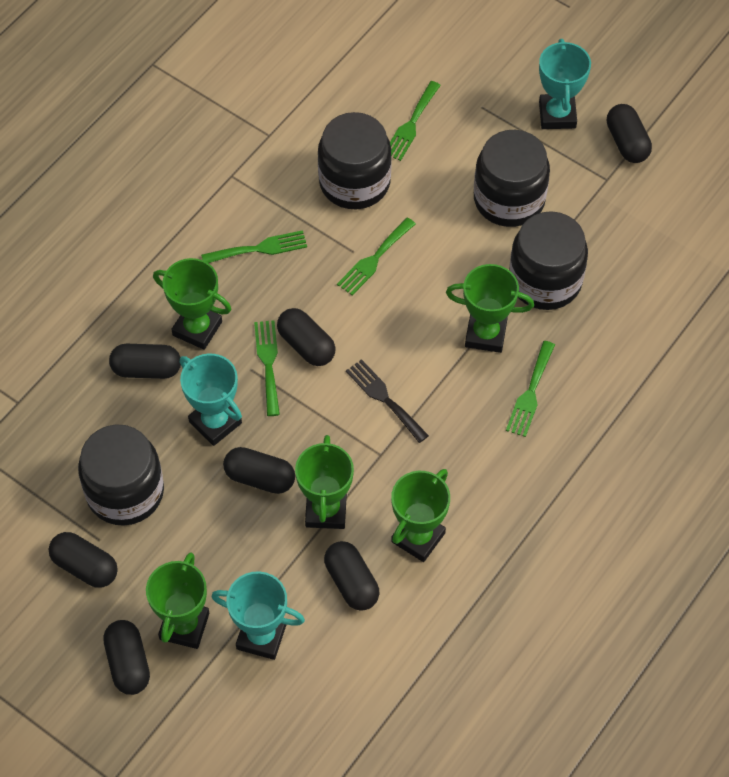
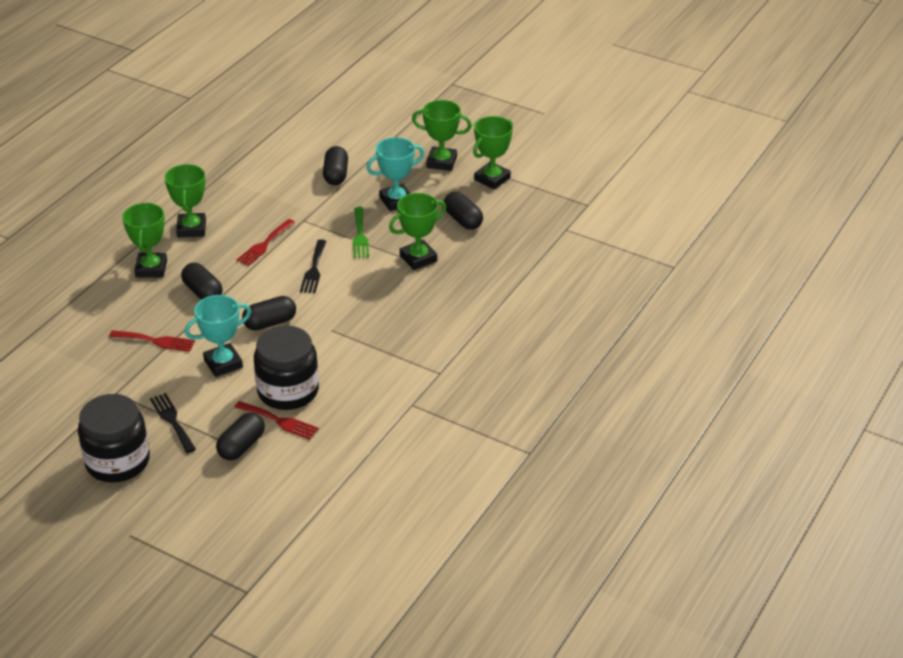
black capsule: 7 -> 5
black fork: 1 -> 2
black jar: 4 -> 2
green fork: 5 -> 1
red fork: 0 -> 3
turquoise trophy: 3 -> 2

